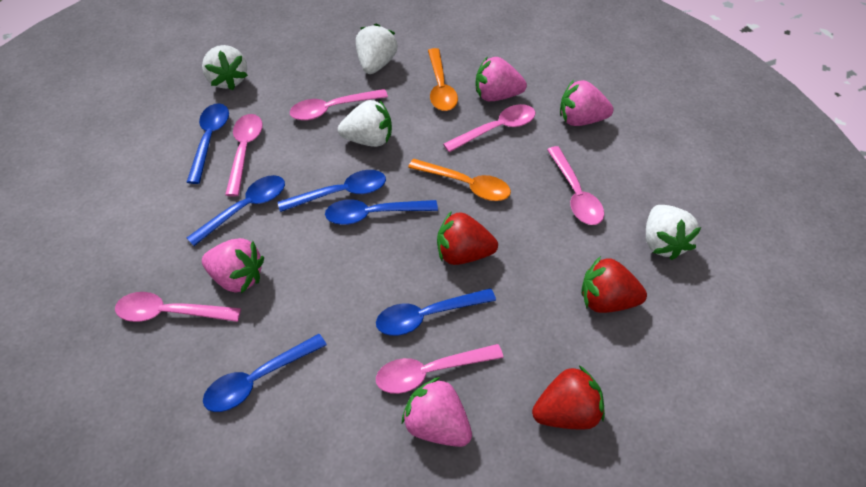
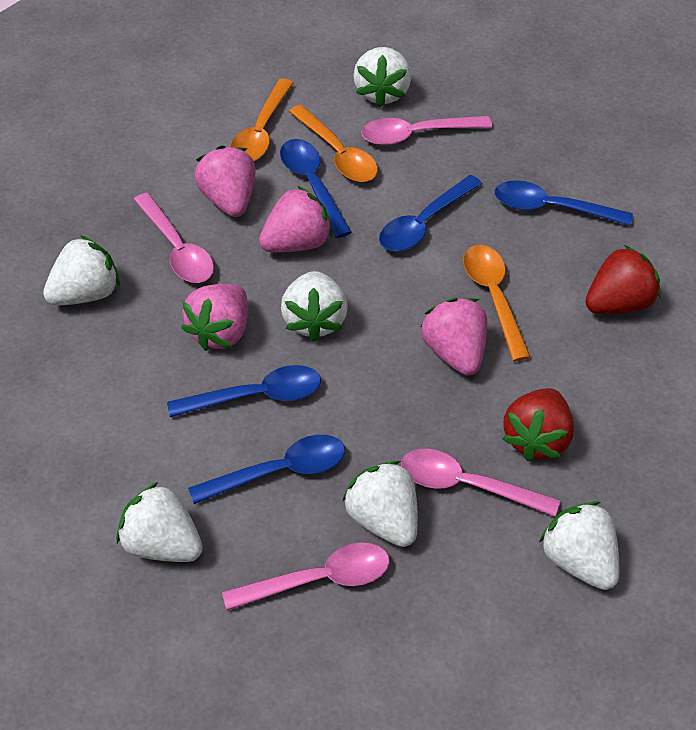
blue spoon: 6 -> 5
orange spoon: 2 -> 3
pink spoon: 6 -> 4
red strawberry: 3 -> 2
white strawberry: 4 -> 6

